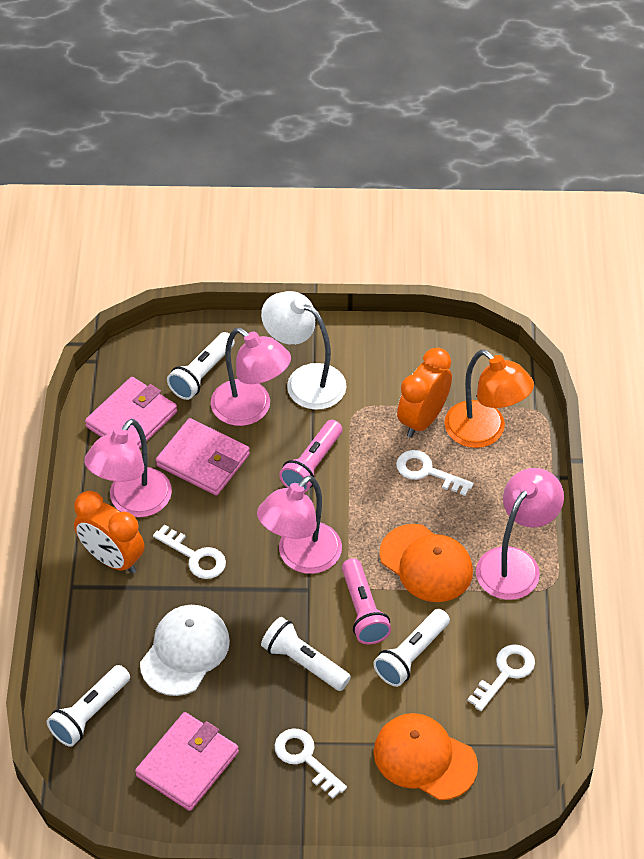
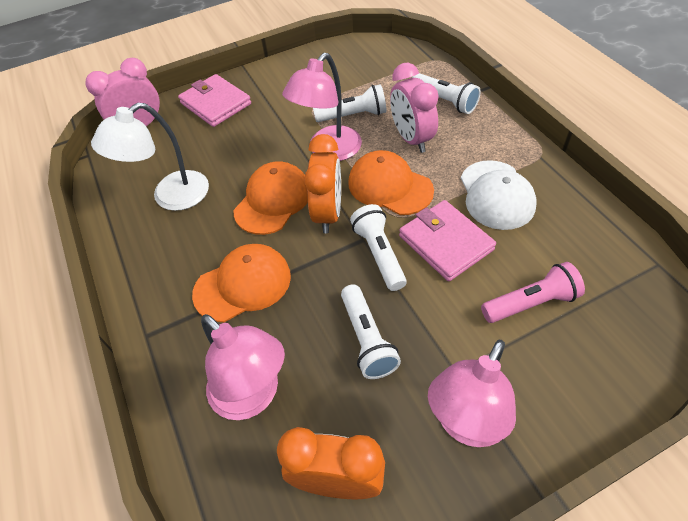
orange cap: 2 -> 3
orange lamp: 1 -> 0
pink clock: 0 -> 2
pink flashlight: 2 -> 1
pink lamp: 4 -> 3
pink wallet: 3 -> 2
white key: 4 -> 0

